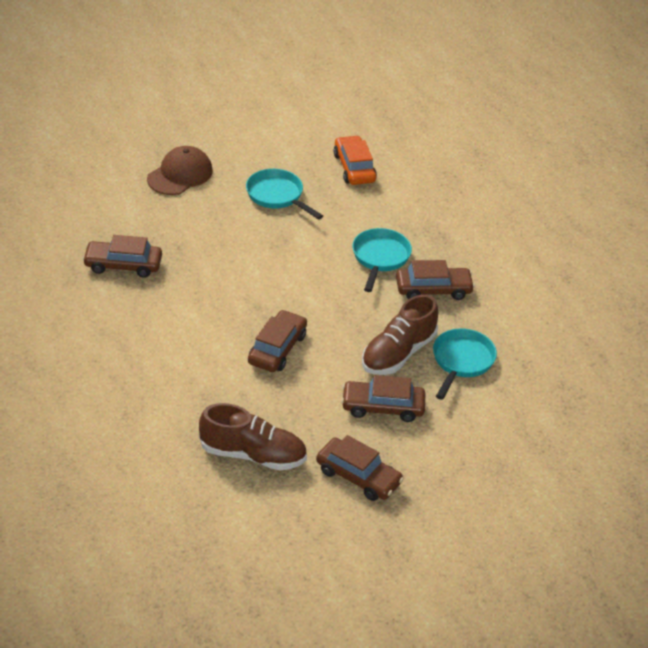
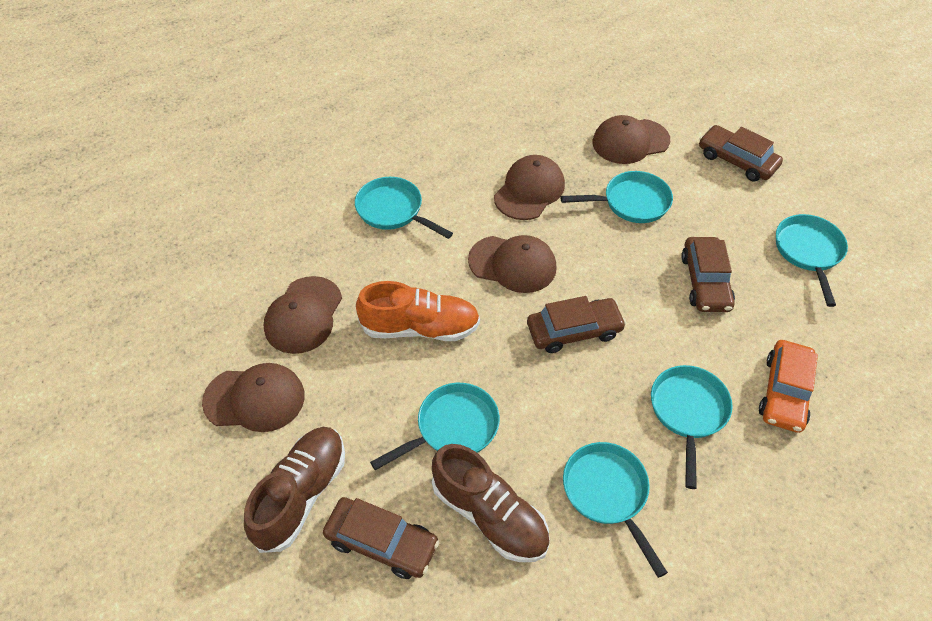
brown cap: 1 -> 5
brown car: 5 -> 4
orange shoe: 0 -> 1
turquoise pan: 3 -> 6

